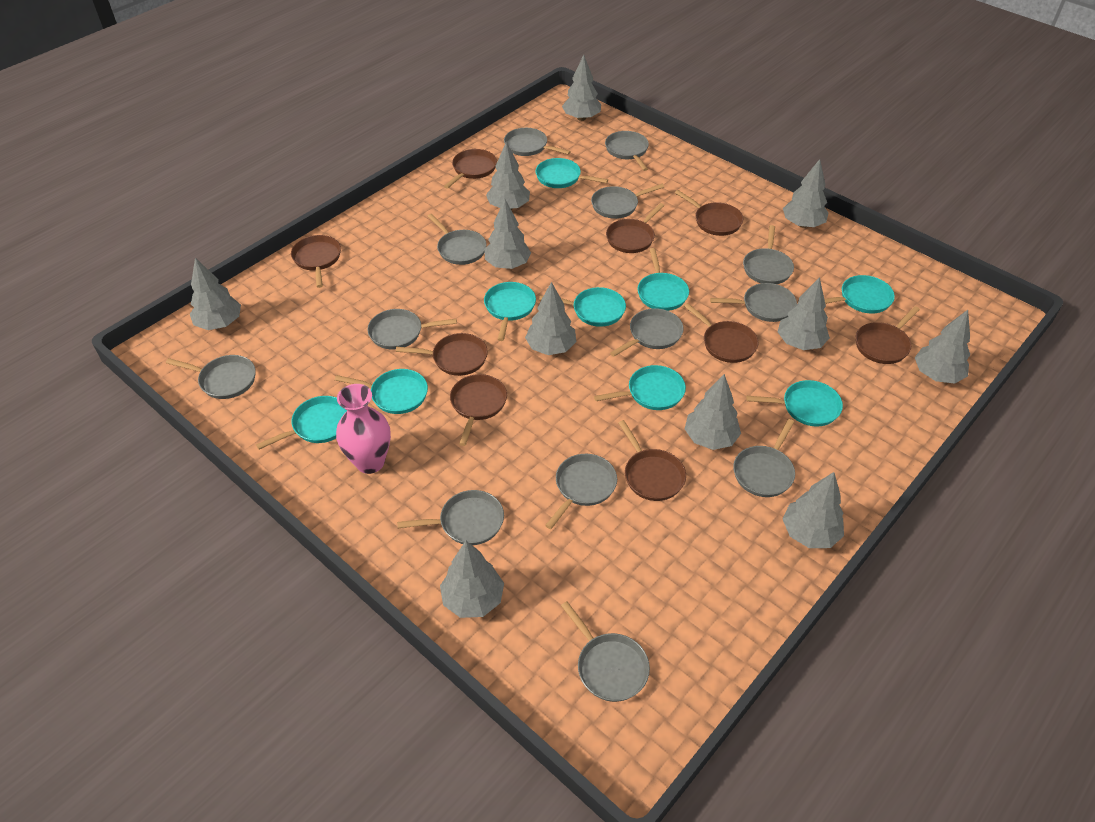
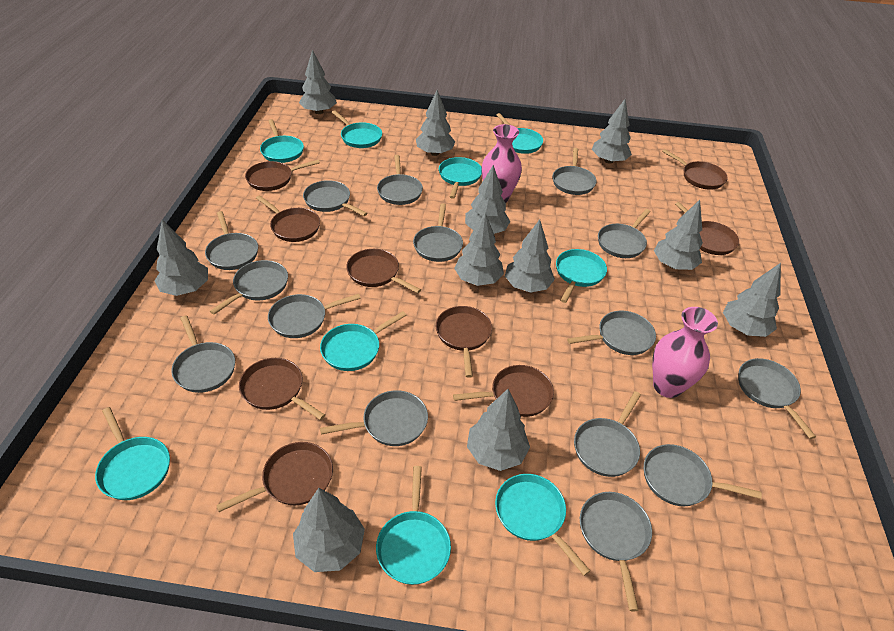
grey pan: 13 -> 15
pink vase: 1 -> 2

